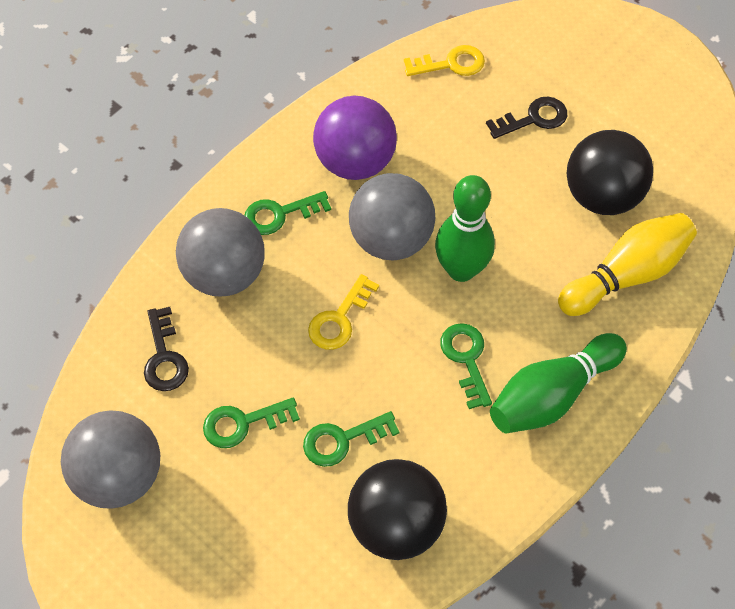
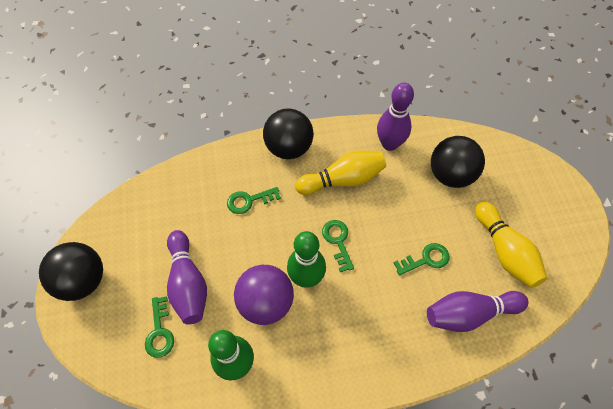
black ball: 2 -> 3
black key: 2 -> 0
grey ball: 3 -> 0
purple bowling pin: 0 -> 3
yellow bowling pin: 1 -> 2
yellow key: 2 -> 0

